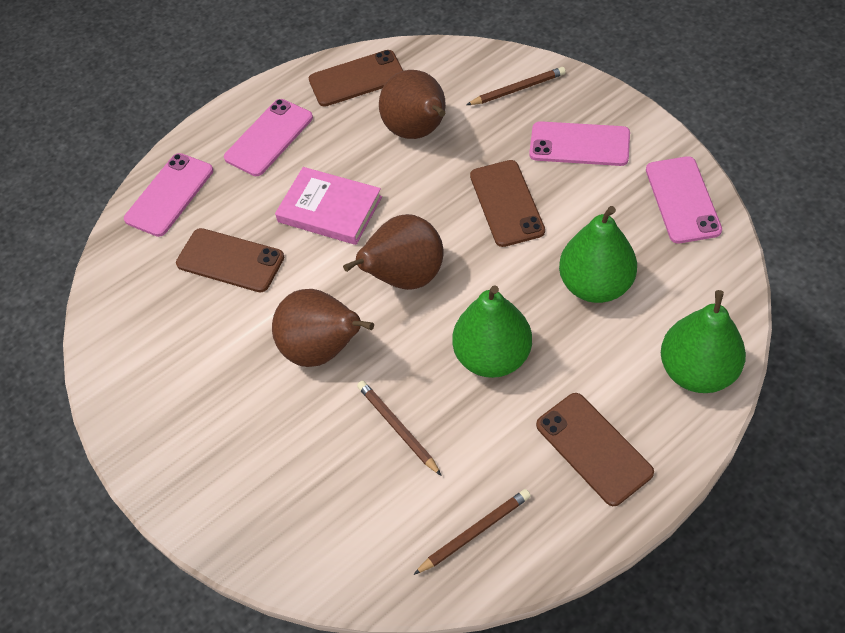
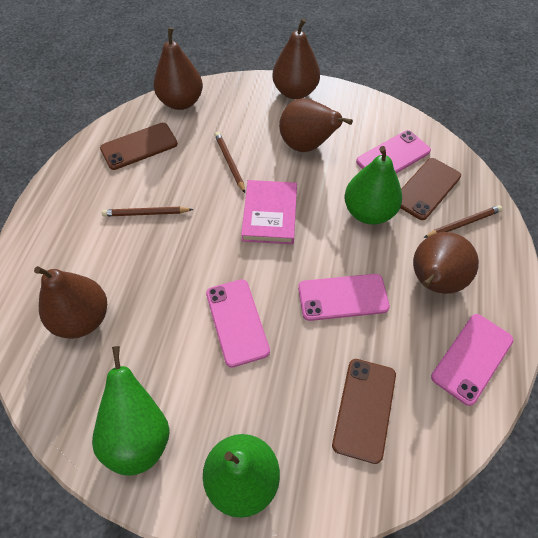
brown pear: 3 -> 5
brown phone: 4 -> 3

